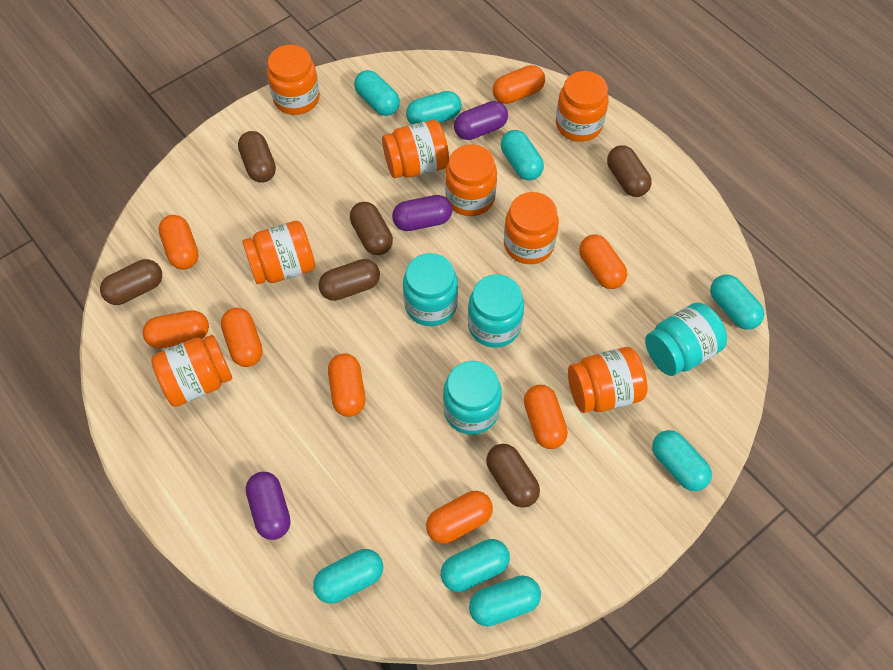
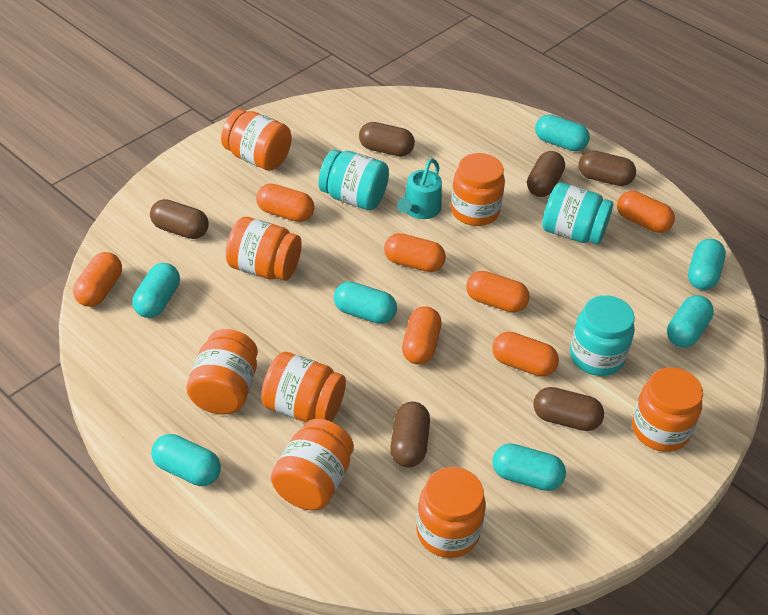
orange capsule: 8 -> 7
purple capsule: 3 -> 0
turquoise capsule: 8 -> 7
turquoise jar: 4 -> 3
turquoise watering can: 0 -> 1

